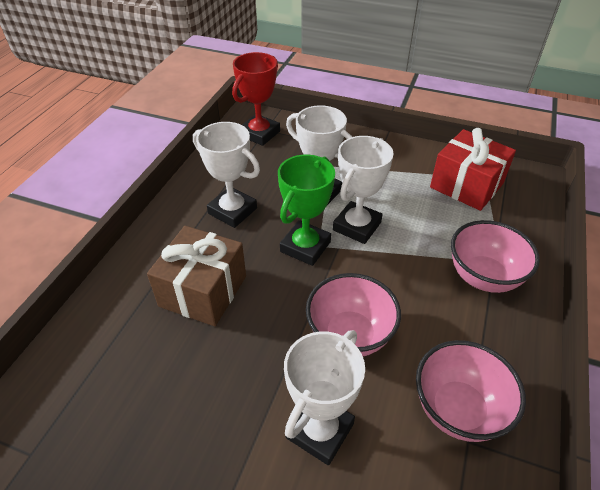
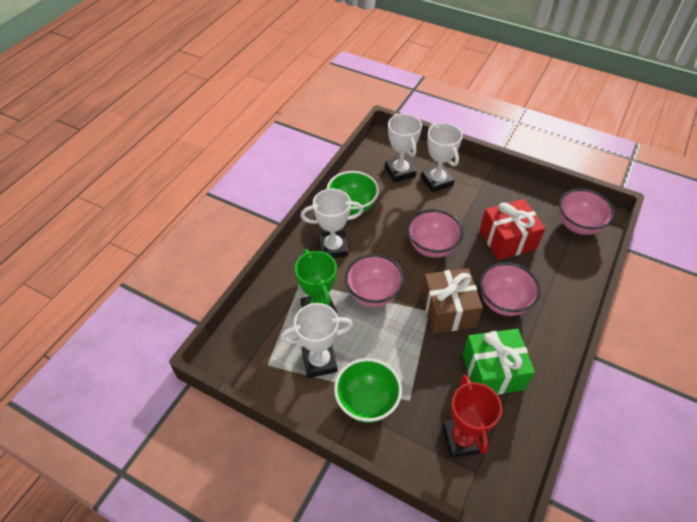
green bowl: 0 -> 2
green gift: 0 -> 1
pink bowl: 3 -> 4

